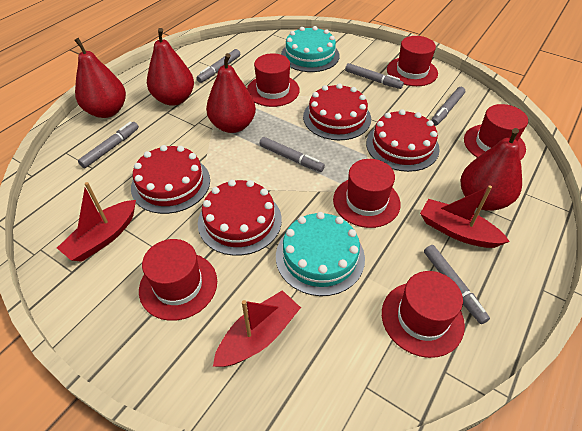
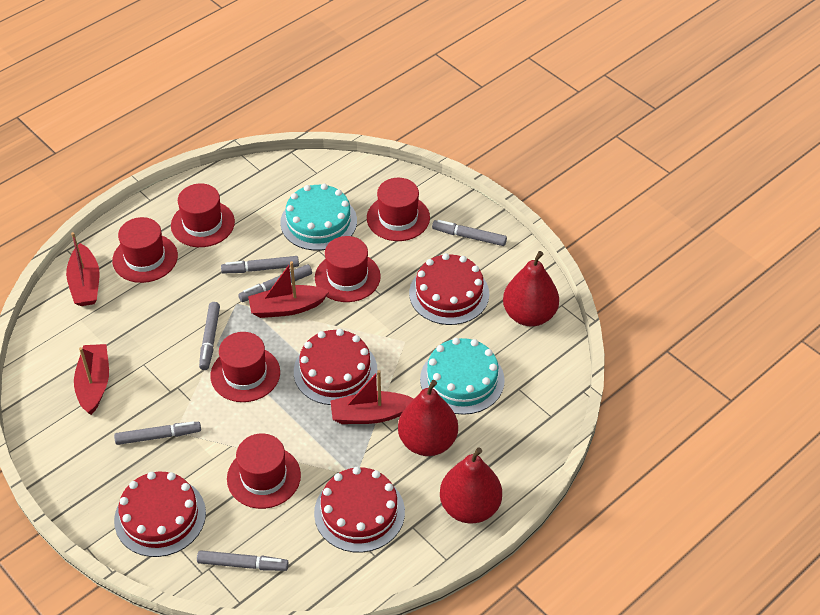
red boat: 3 -> 4
red pear: 4 -> 3

